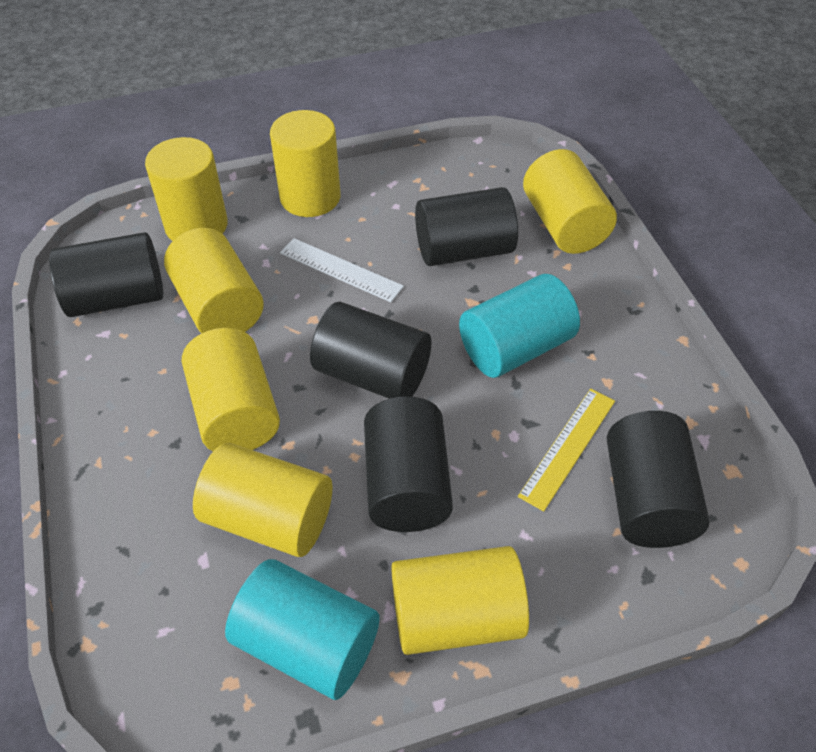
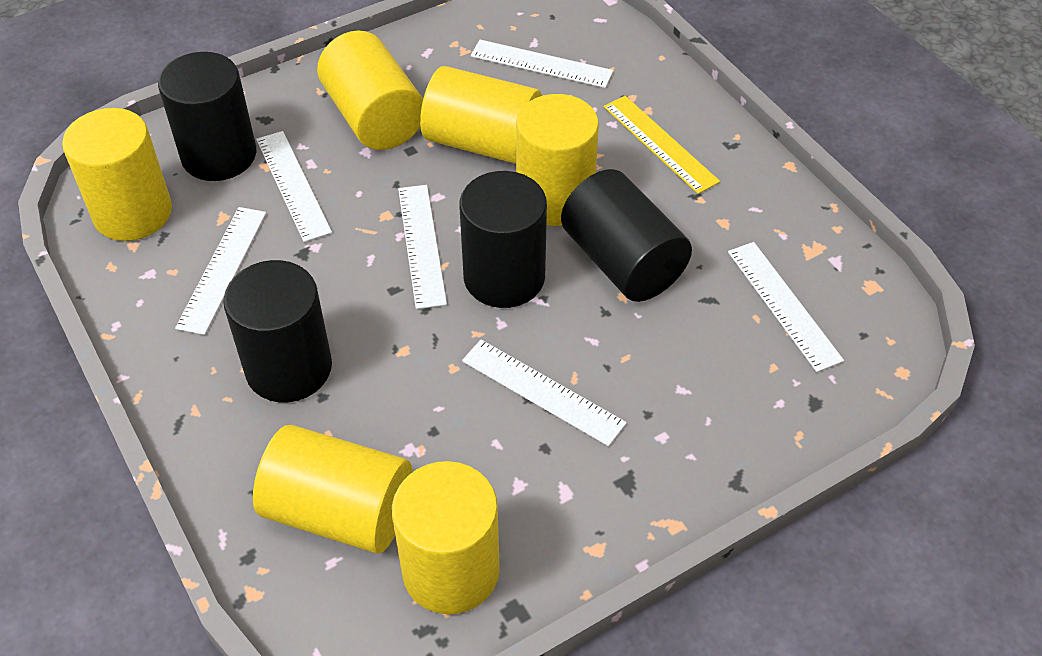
black cylinder: 5 -> 4
turquoise cylinder: 2 -> 0
white ruler: 1 -> 6
yellow cylinder: 7 -> 6

